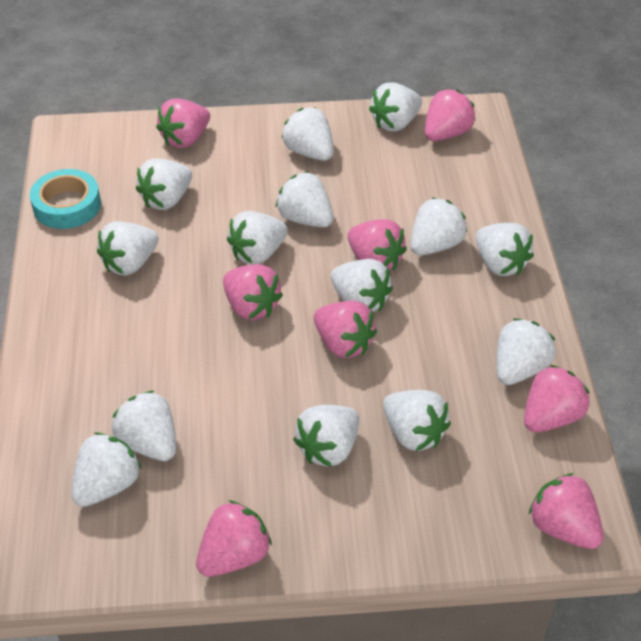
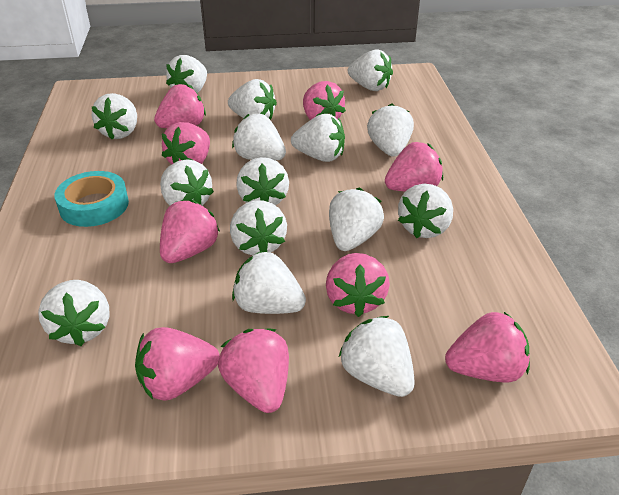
pink strawberry: 8 -> 9
white strawberry: 14 -> 15

